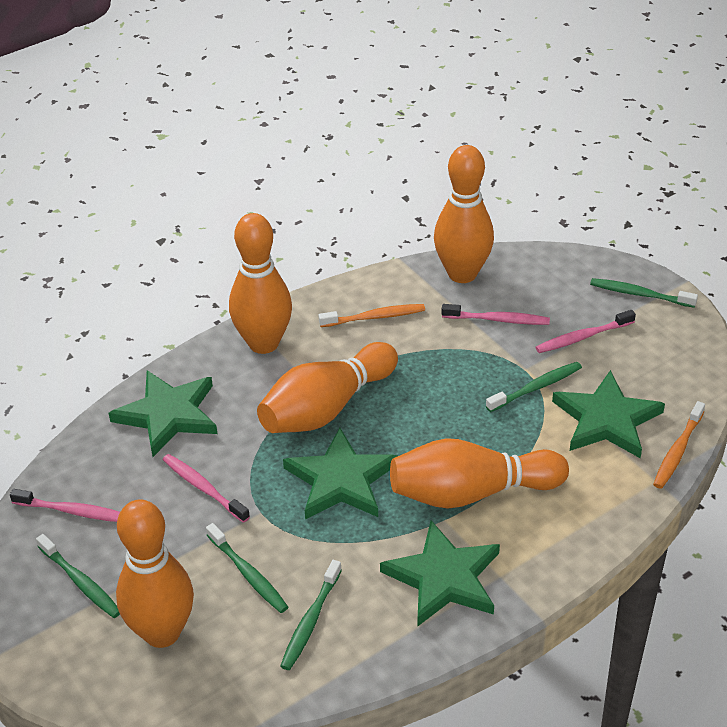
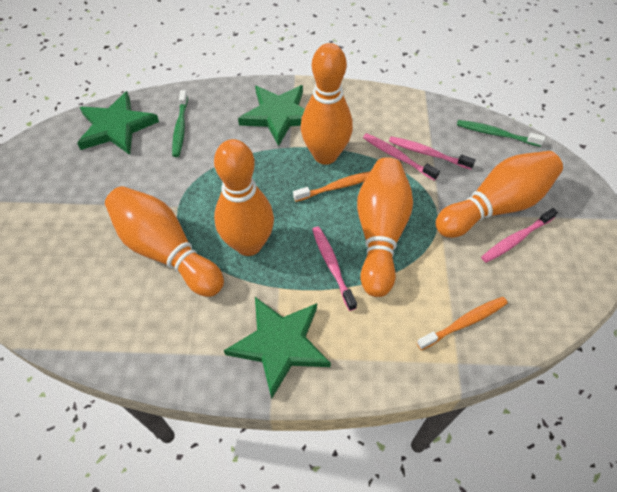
green star: 4 -> 3
green toothbrush: 5 -> 2

